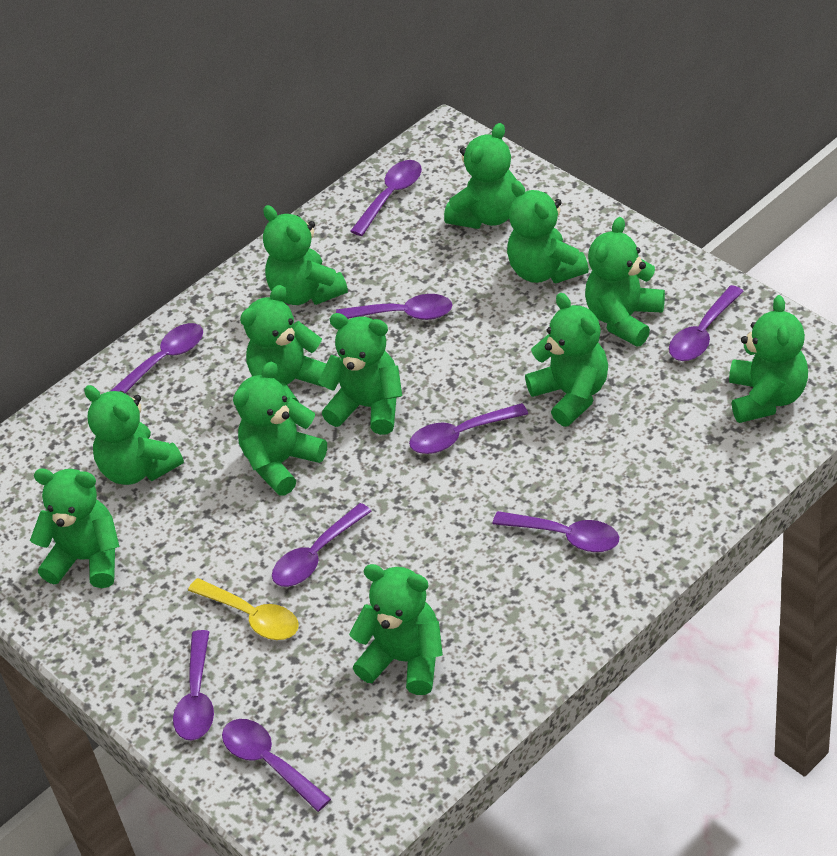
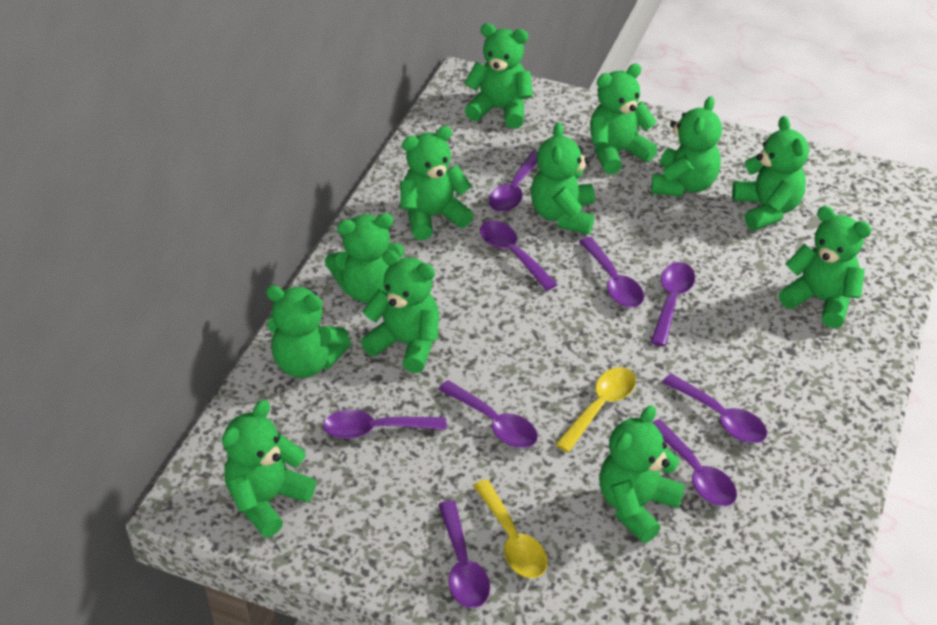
yellow spoon: 1 -> 2

